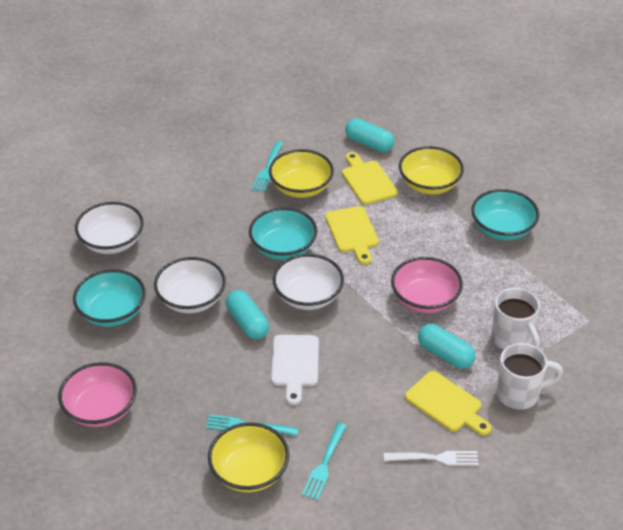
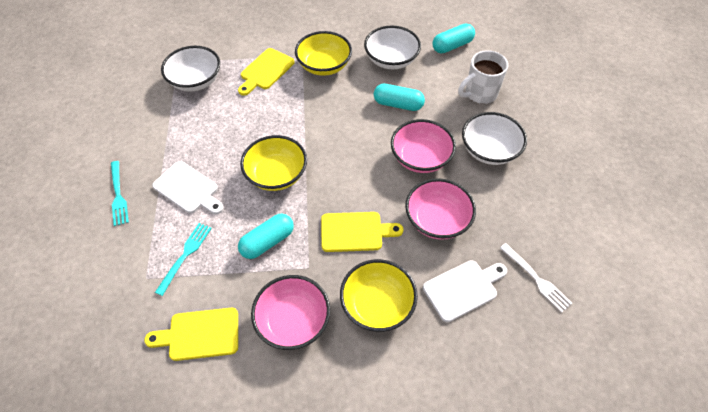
pink bowl: 2 -> 3
turquoise bowl: 3 -> 0
turquoise fork: 3 -> 2
white cutting board: 1 -> 2
white mug: 2 -> 1

